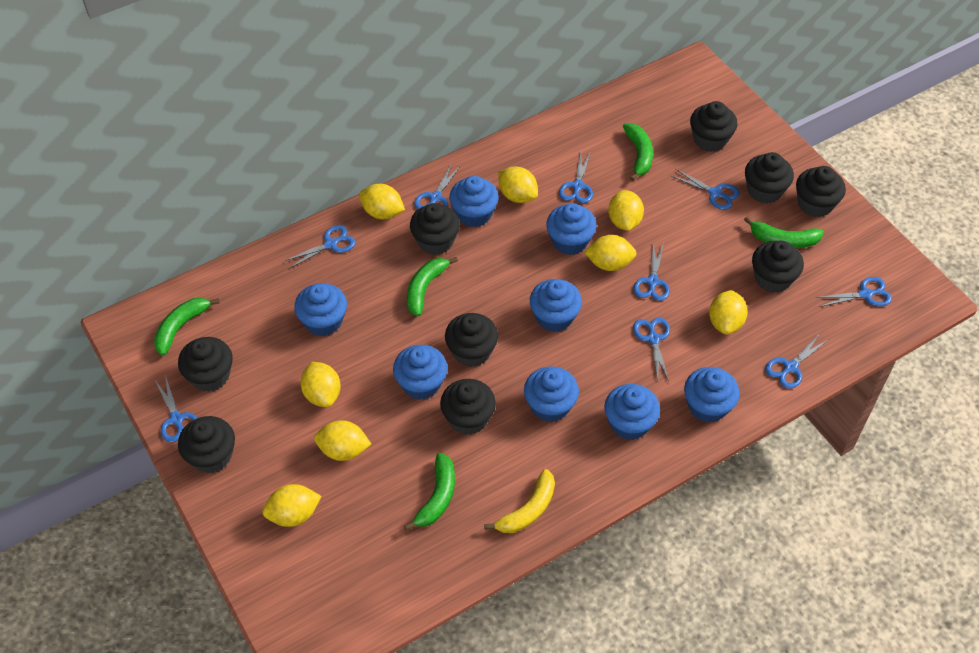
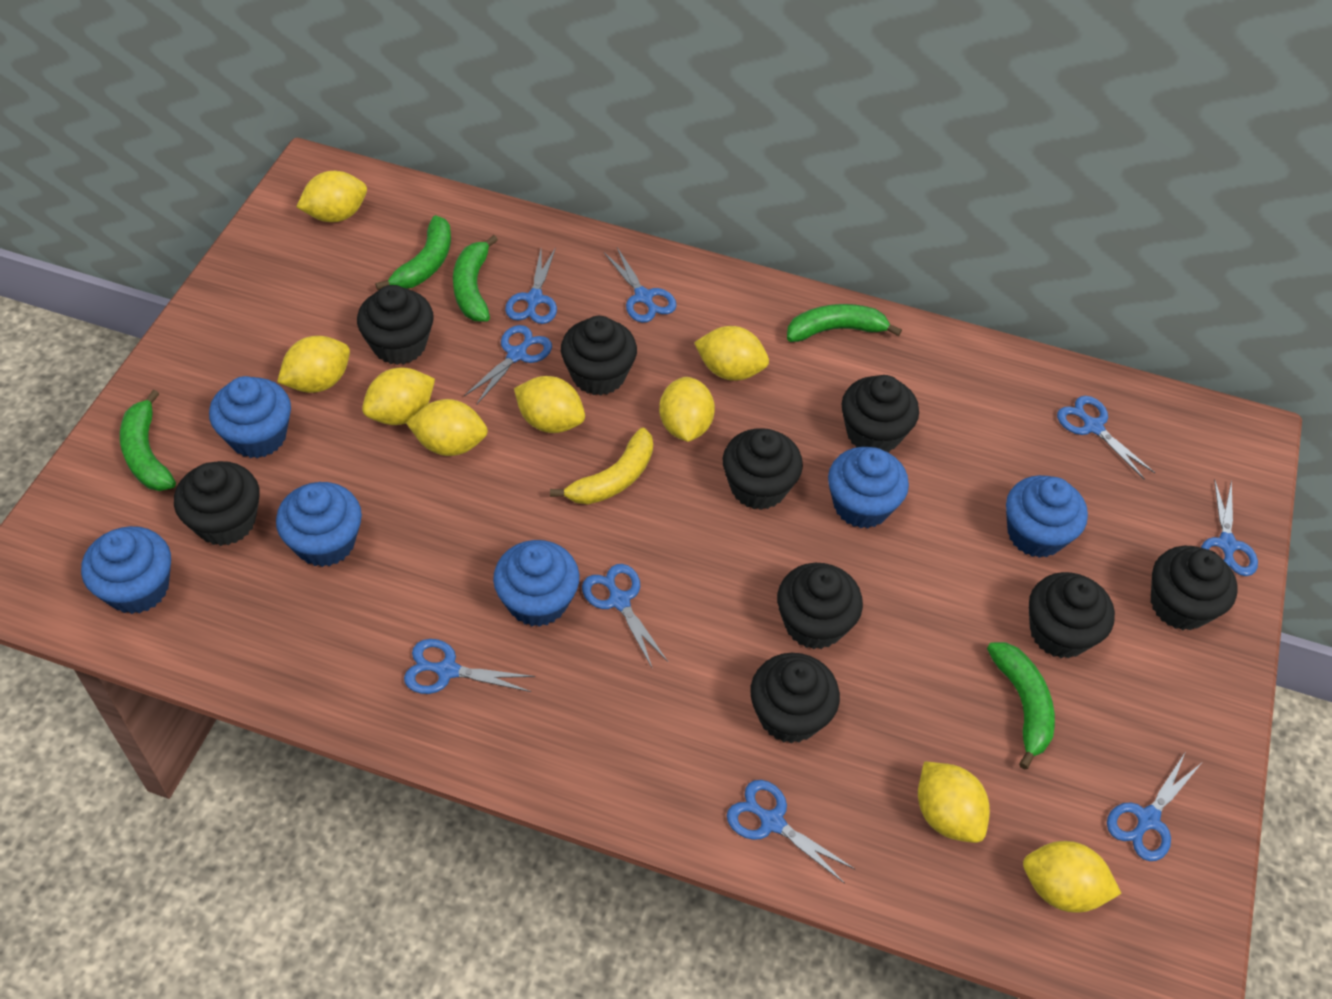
blue cupcake: 8 -> 6
yellow lemon: 8 -> 9

